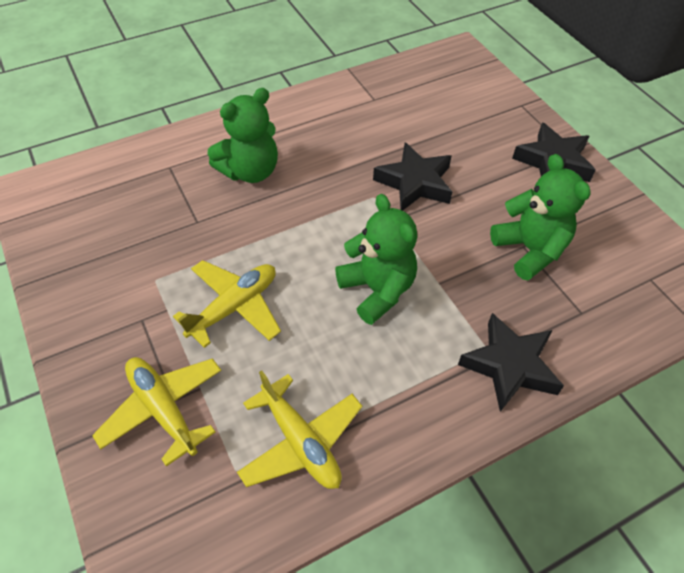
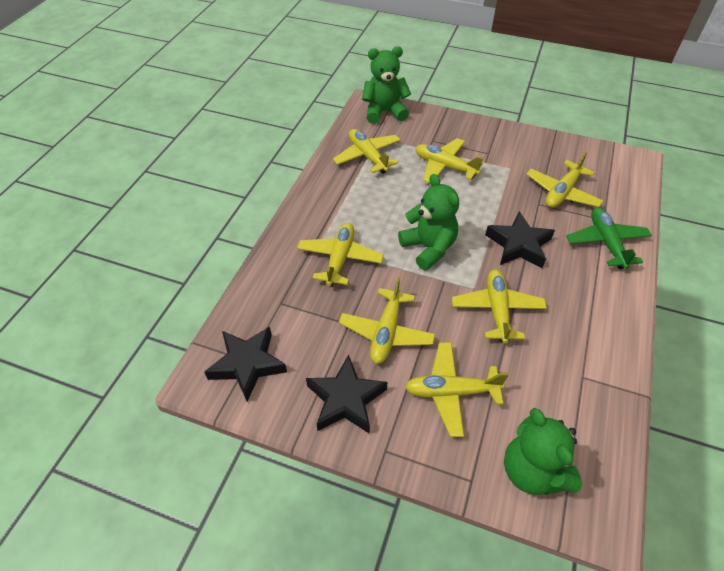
green plane: 0 -> 1
yellow plane: 3 -> 7

